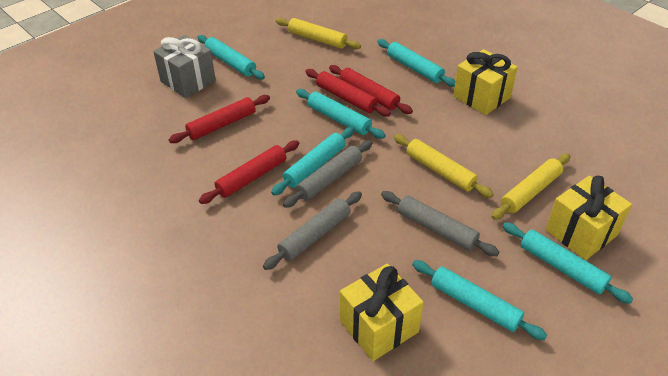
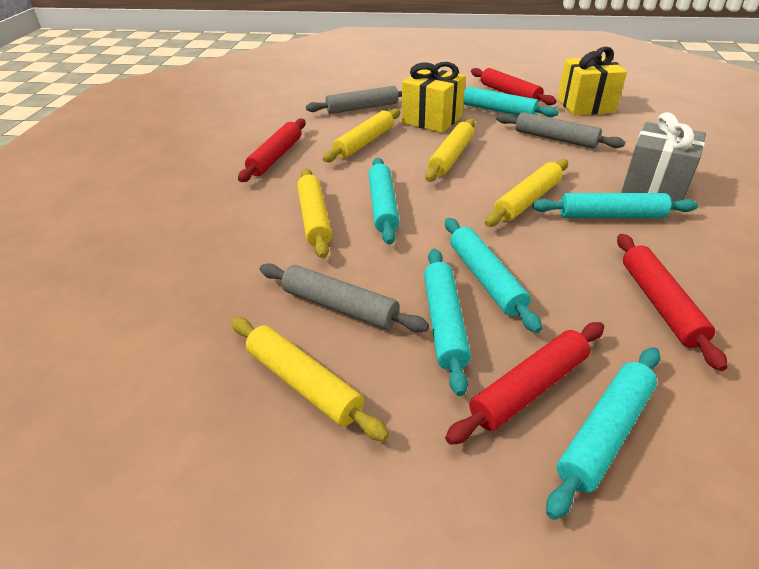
yellow gift: 3 -> 2
yellow rolling pin: 3 -> 5

